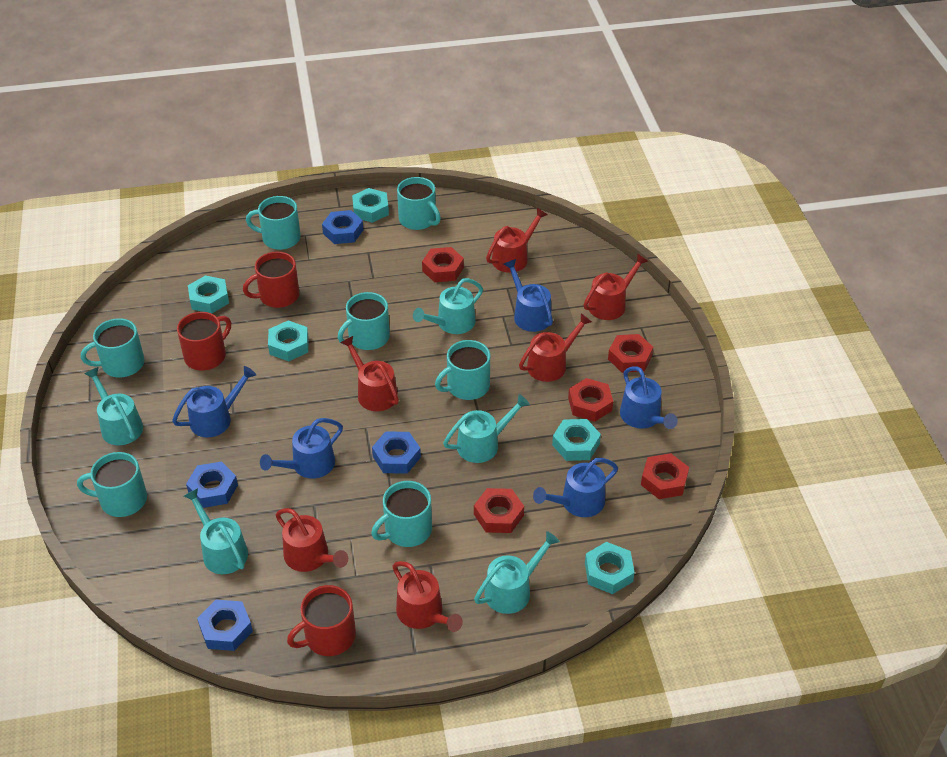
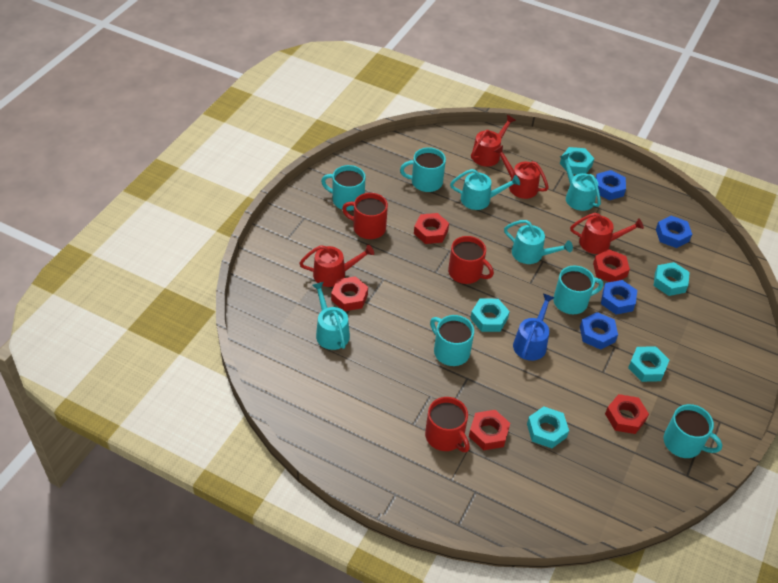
blue watering can: 5 -> 1
red watering can: 6 -> 4
turquoise mug: 7 -> 5
turquoise watering can: 5 -> 4

